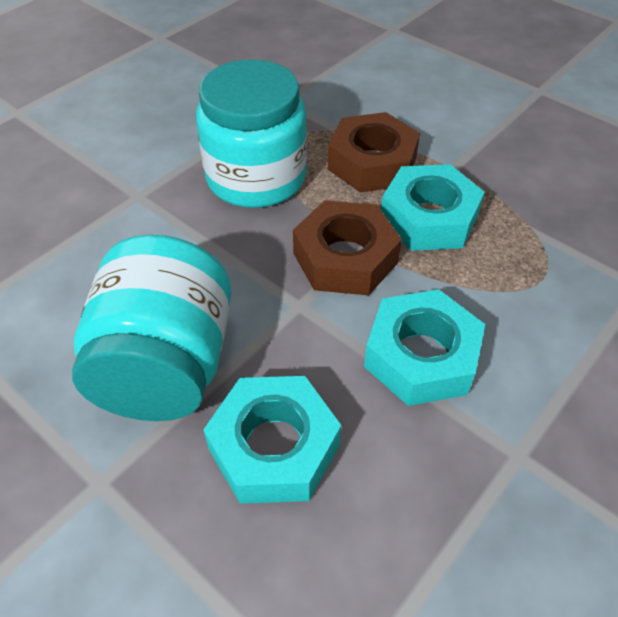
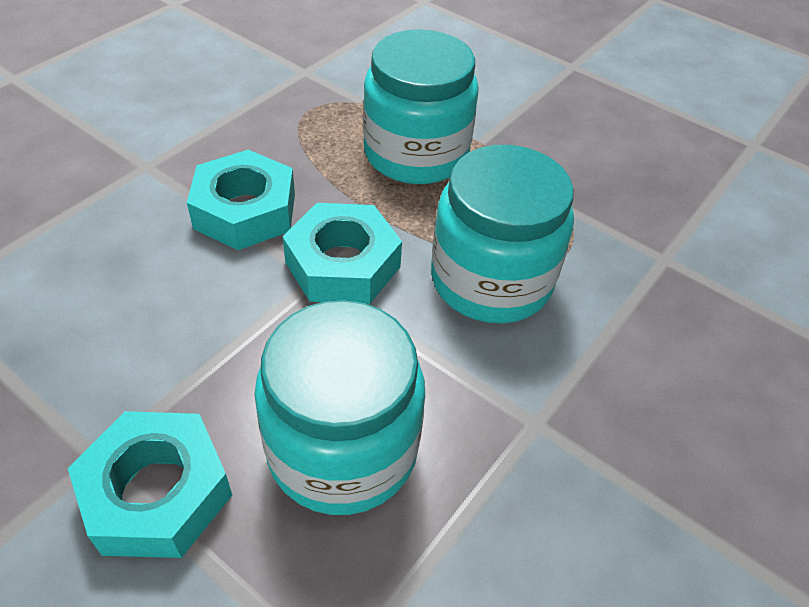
brown nut: 2 -> 0
turquoise jar: 2 -> 3

